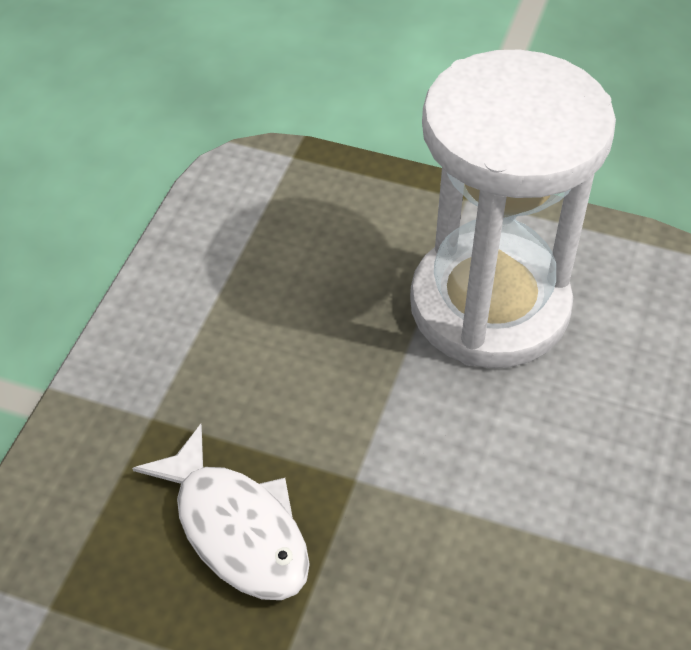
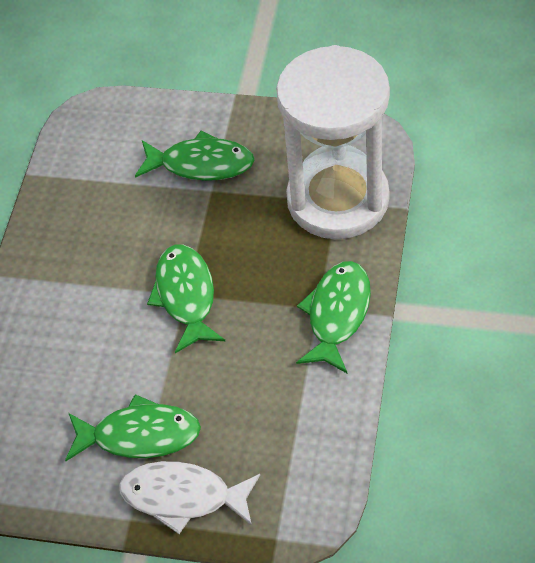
green fish: 0 -> 4

